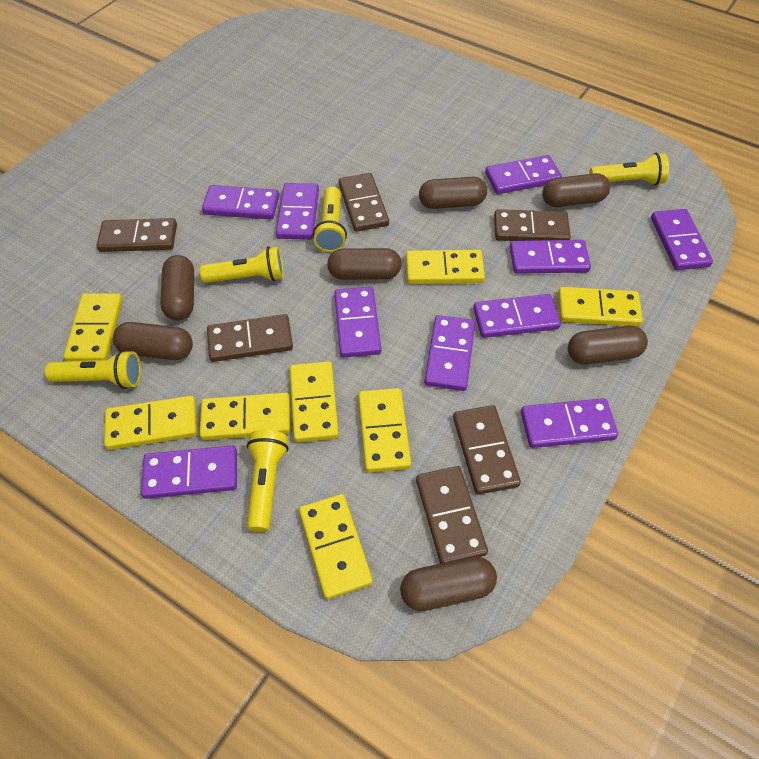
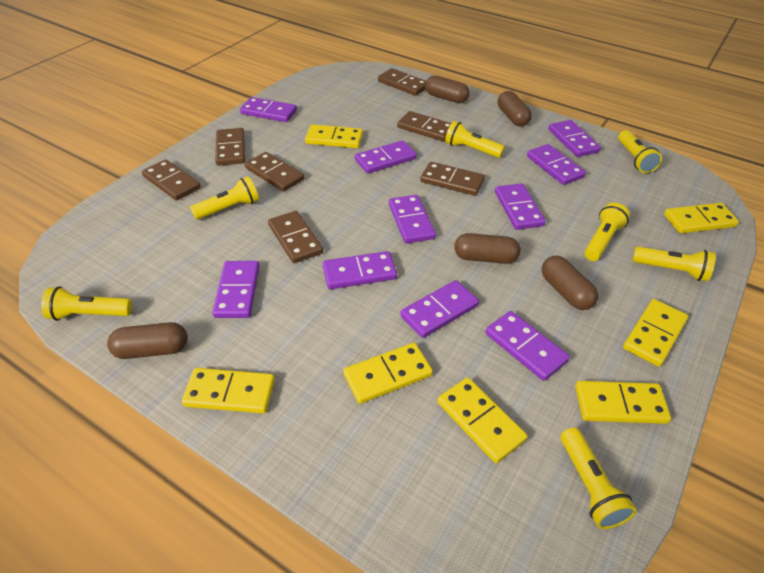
brown capsule: 7 -> 5
brown domino: 6 -> 7
yellow domino: 8 -> 7
yellow flashlight: 5 -> 7

